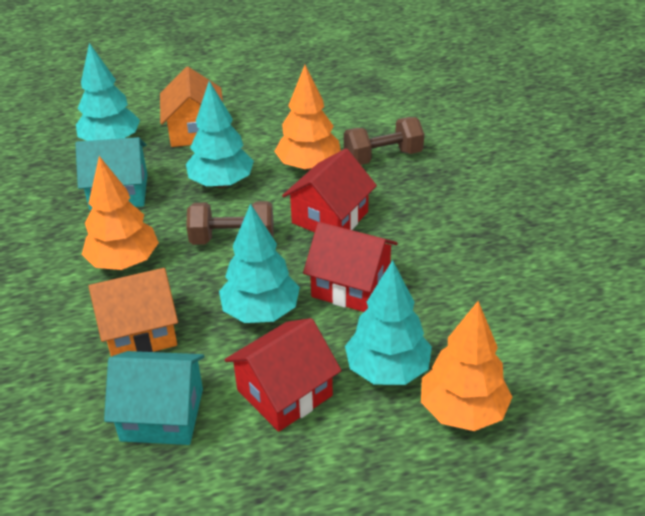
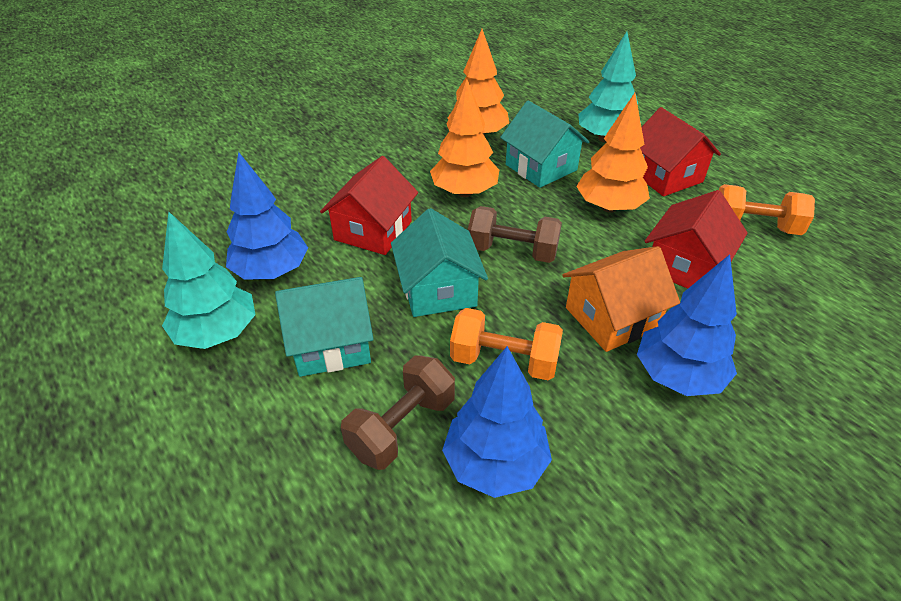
blue tree: 0 -> 3
orange dumbbell: 0 -> 2
orange house: 2 -> 1
turquoise house: 2 -> 3
turquoise tree: 4 -> 2

